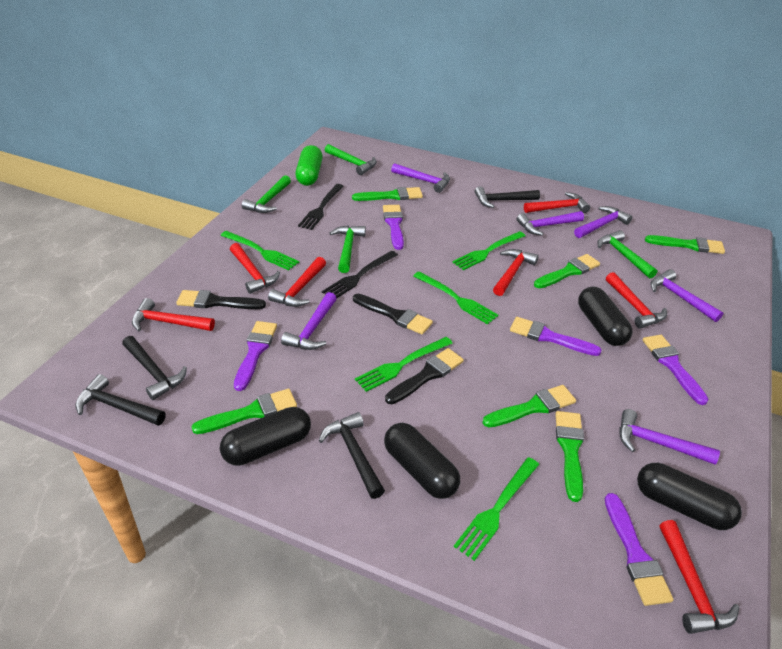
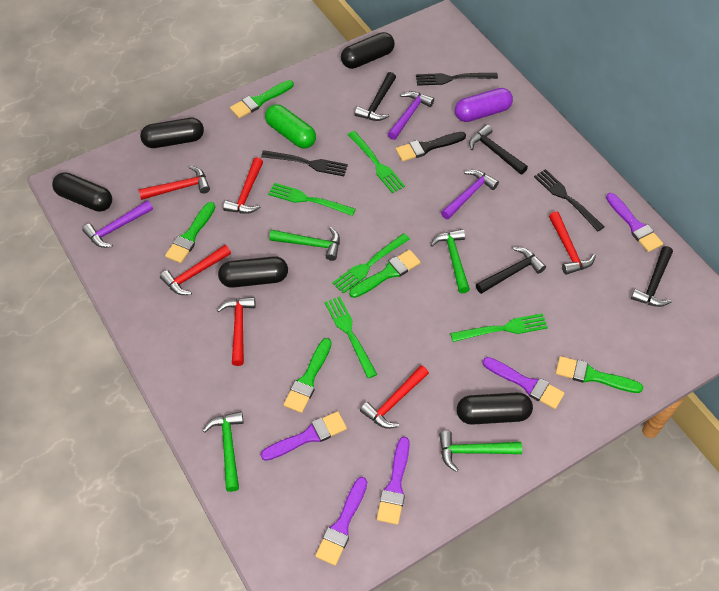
black brush: 3 -> 1
black capsule: 4 -> 5
black fork: 2 -> 3
green brush: 6 -> 5
purple capsule: 0 -> 1
purple hammer: 6 -> 3
red hammer: 7 -> 6

